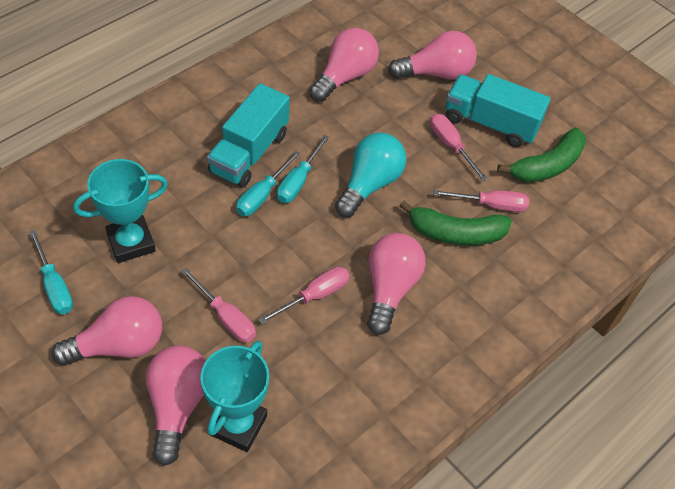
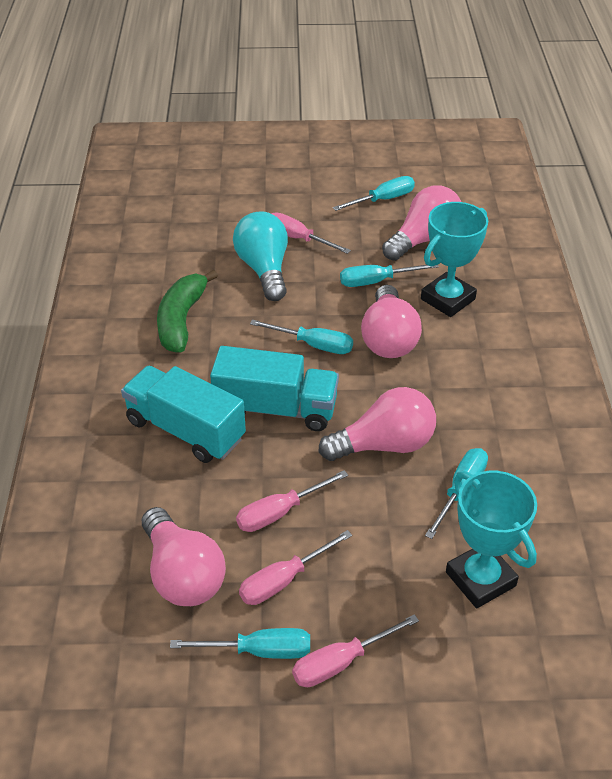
green banana: 2 -> 1
pink light bulb: 5 -> 4
turquoise screwdriver: 3 -> 5

